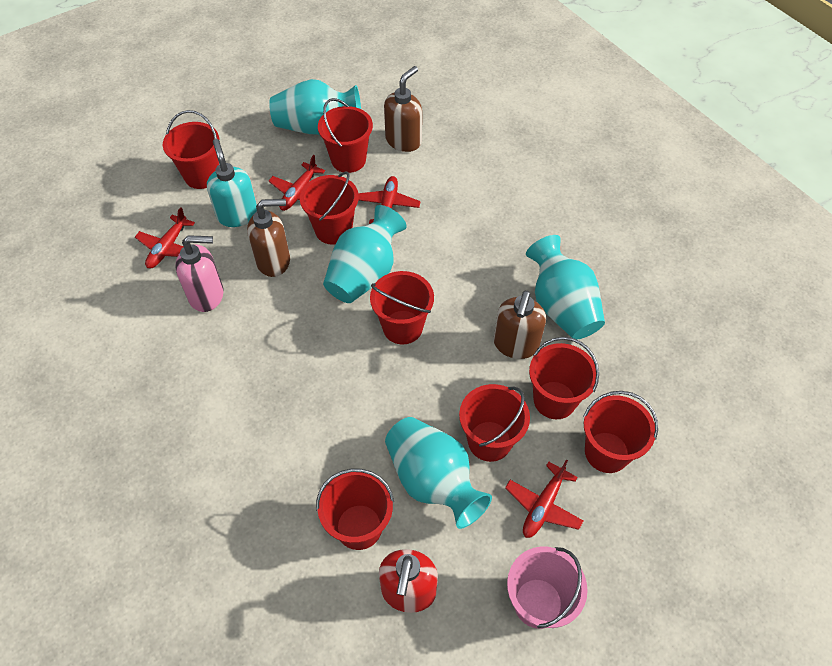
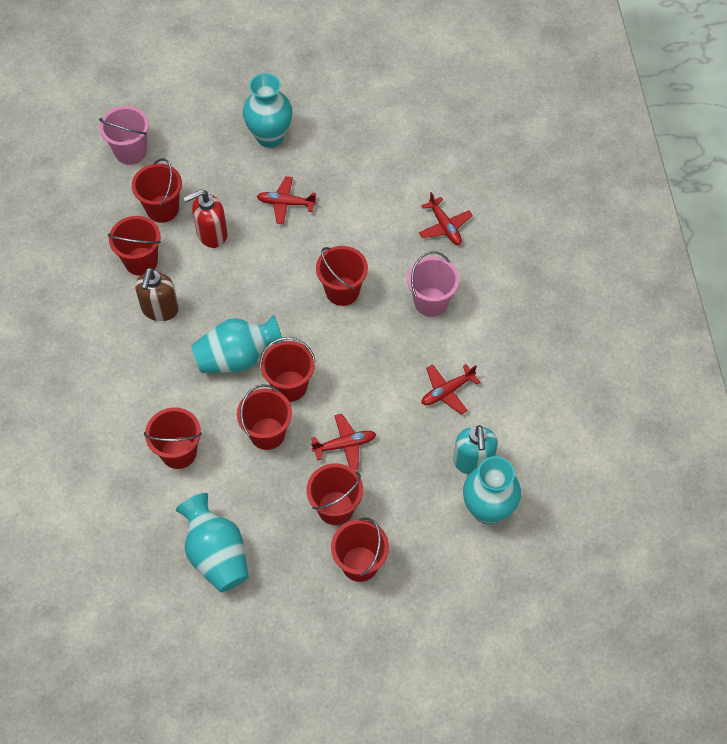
brown soap dispenser: 3 -> 1
pink bucket: 1 -> 2
pink soap dispenser: 1 -> 0

